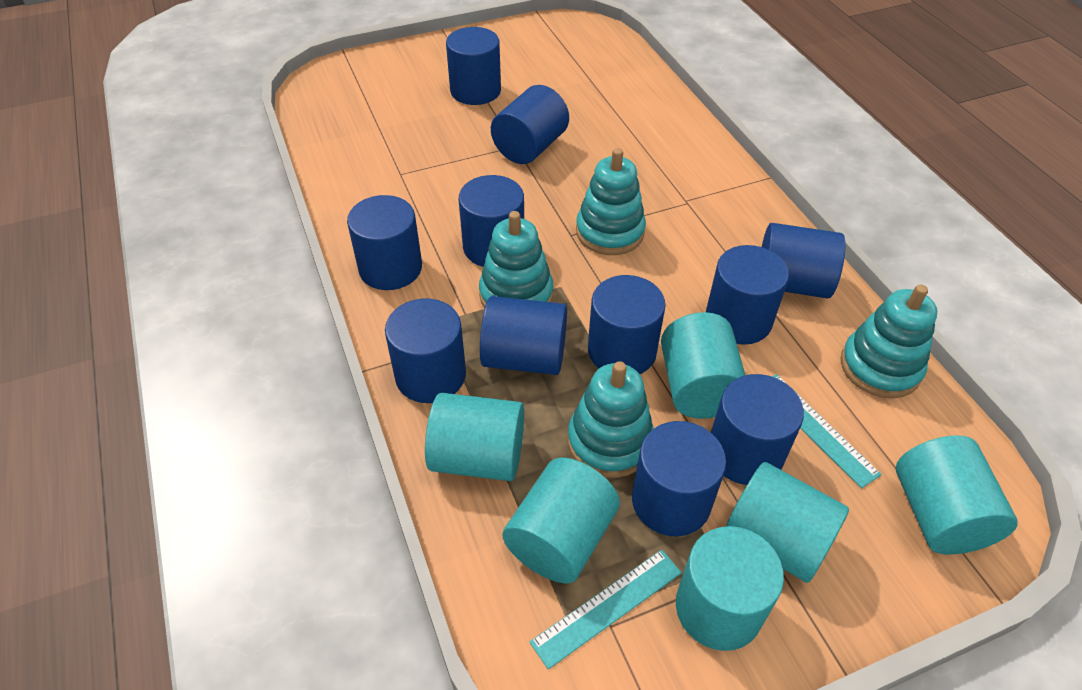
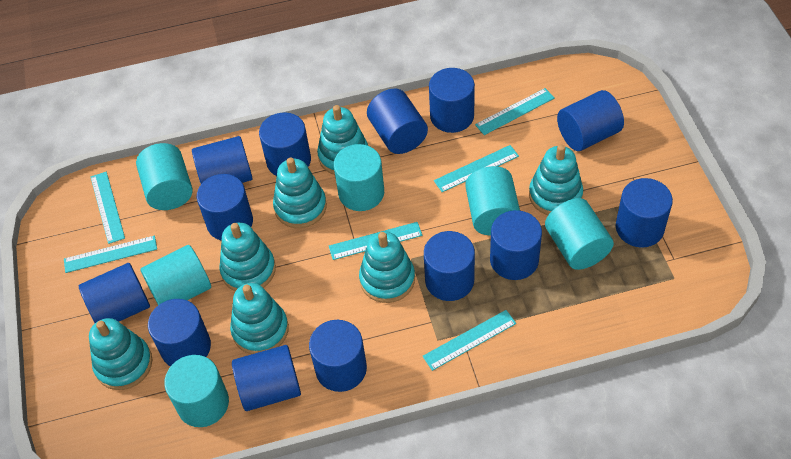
blue cylinder: 11 -> 13
turquoise ruler: 2 -> 6
turquoise stacking toy: 4 -> 7

